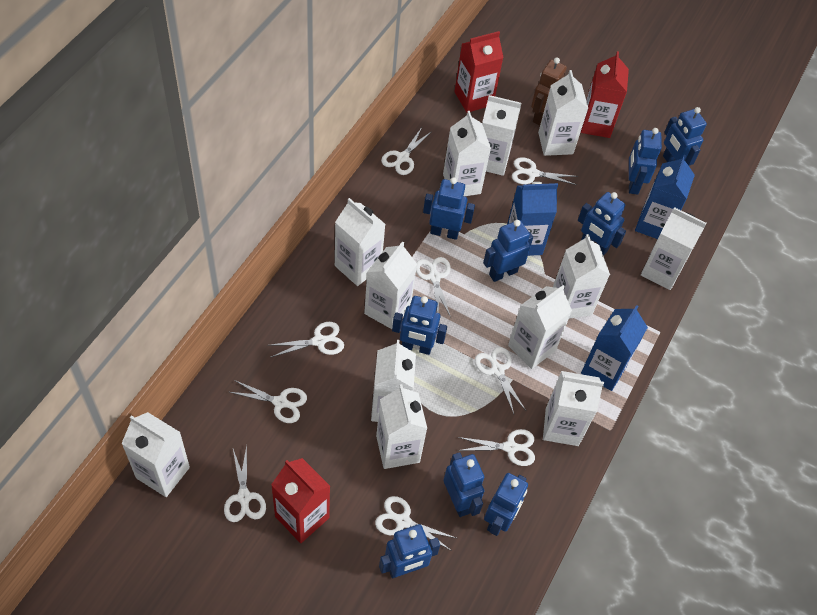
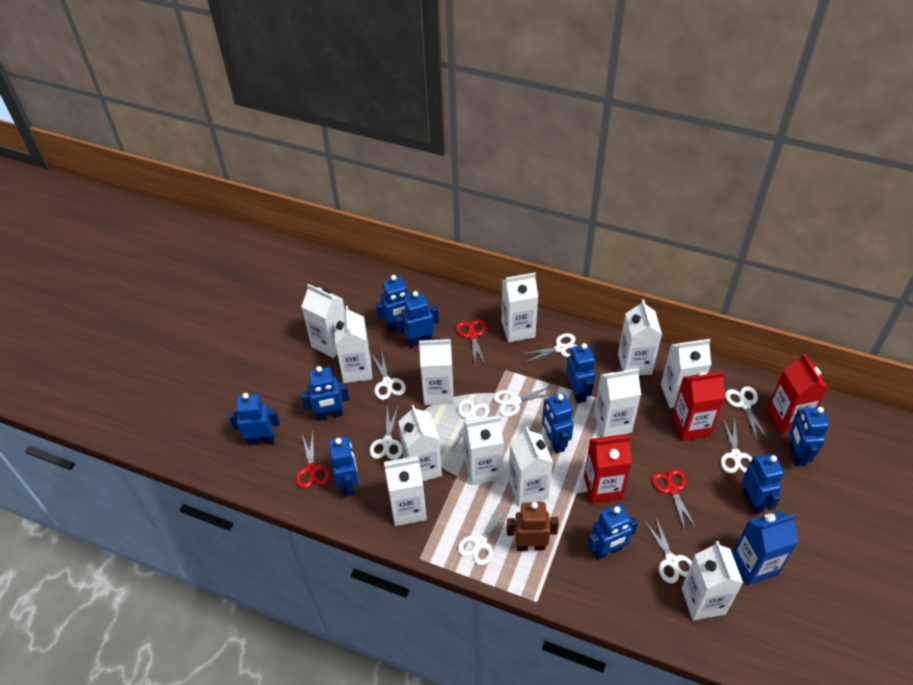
blue carton: 3 -> 1
blue robot: 9 -> 10
red scissors: 0 -> 3

